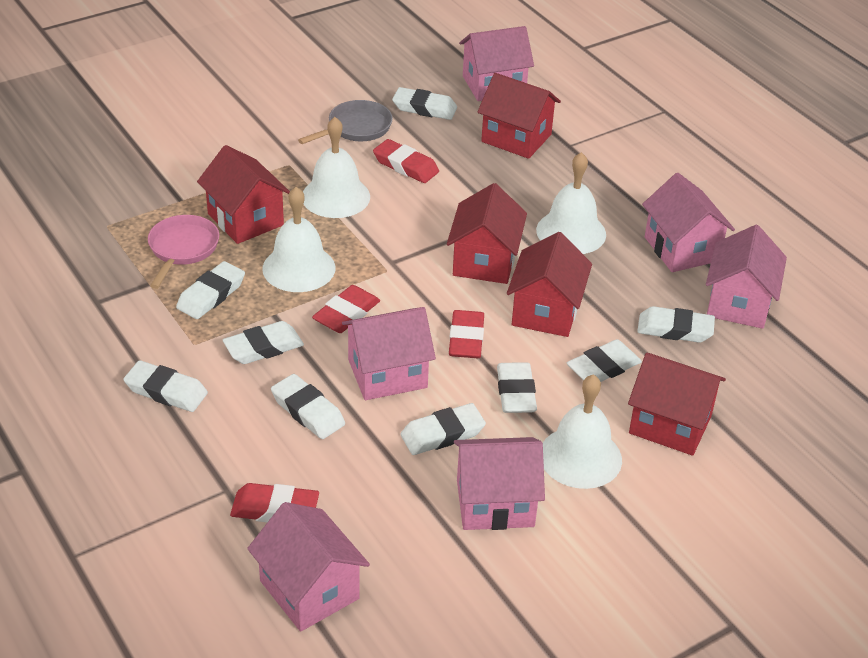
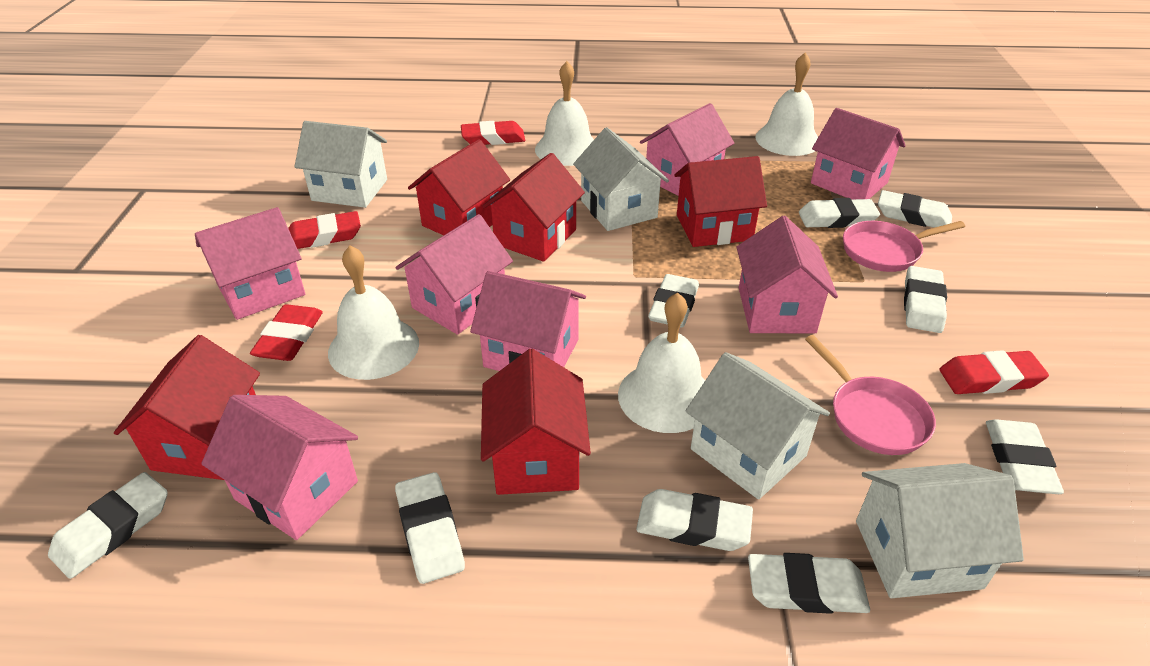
grey pan: 1 -> 0
pink house: 6 -> 7
pink pan: 1 -> 2
white house: 0 -> 4

